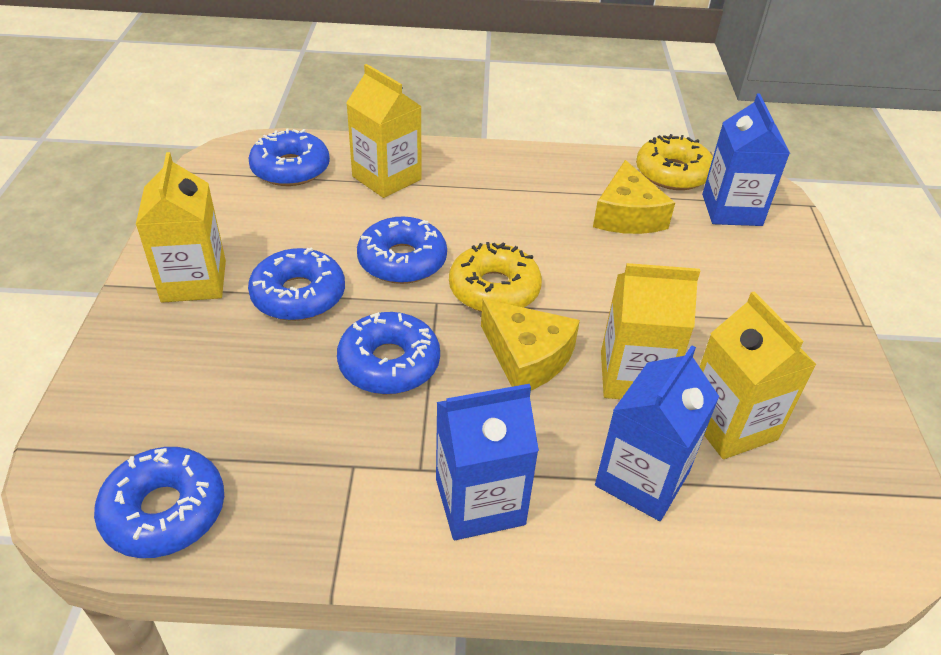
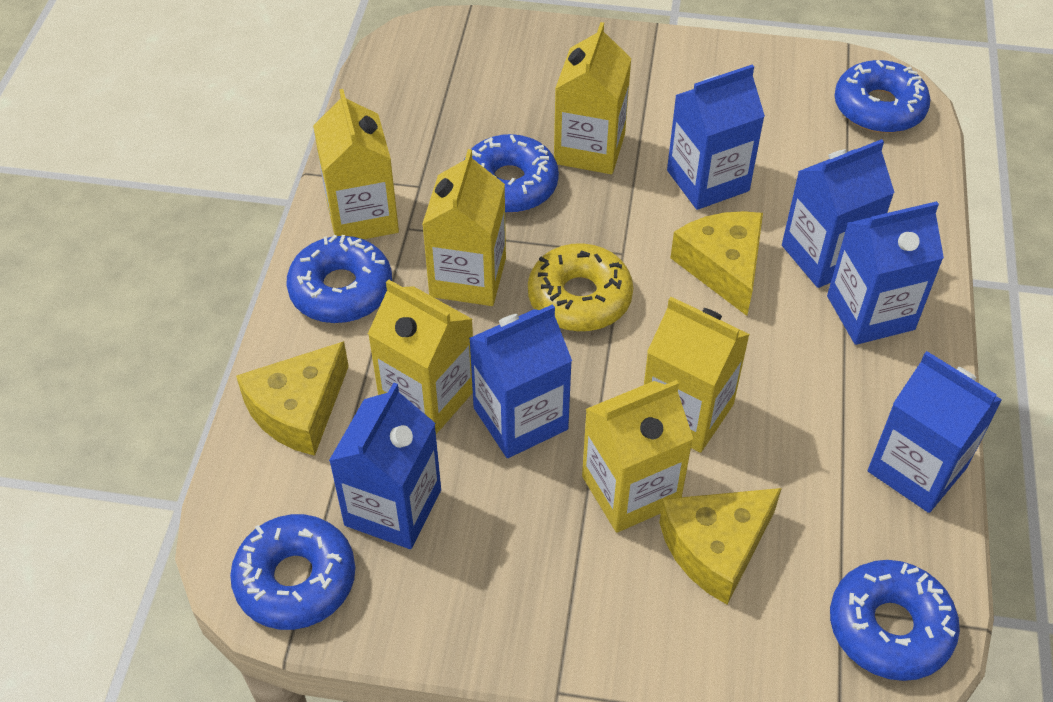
blue carton: 3 -> 6
yellow carton: 4 -> 6
yellow cheese: 2 -> 3
yellow donut: 2 -> 1

